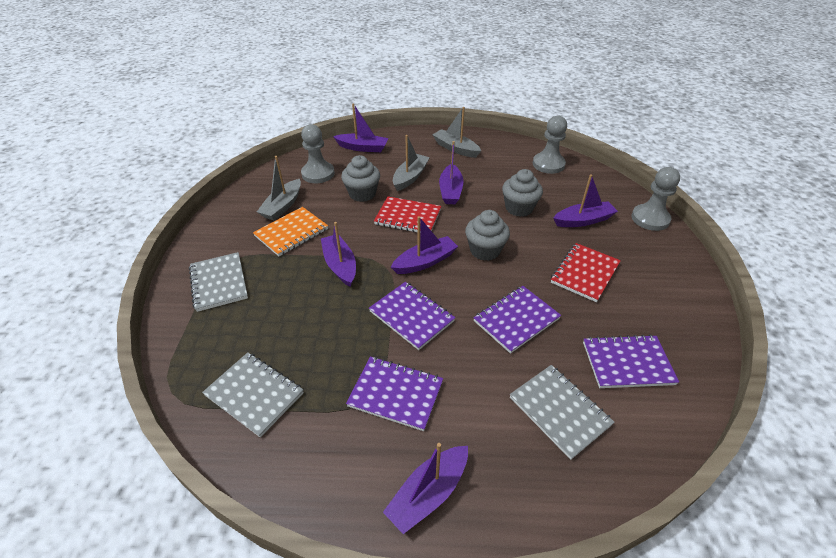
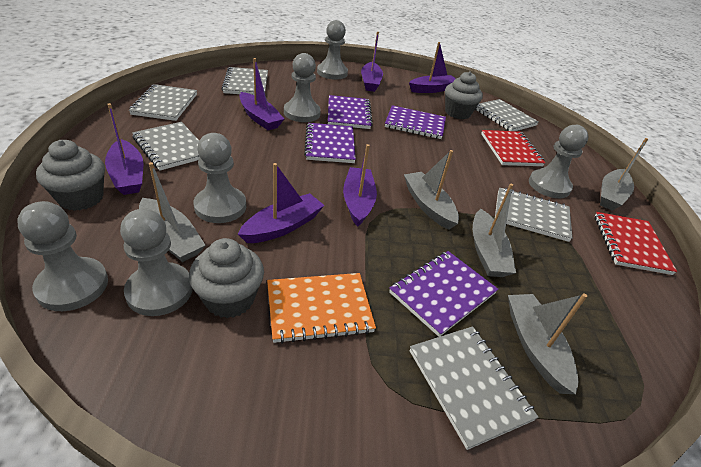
grey boat: 3 -> 5
grey notebook: 3 -> 6
grey pawn: 3 -> 6

